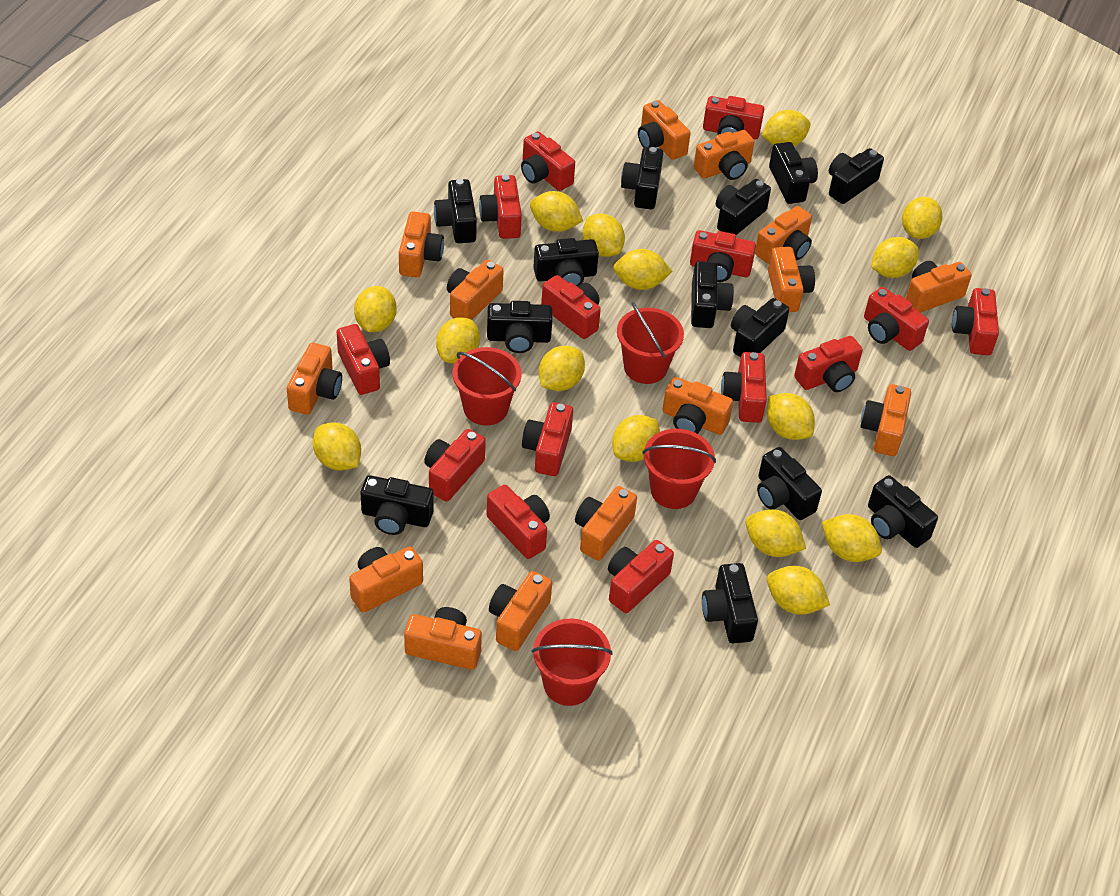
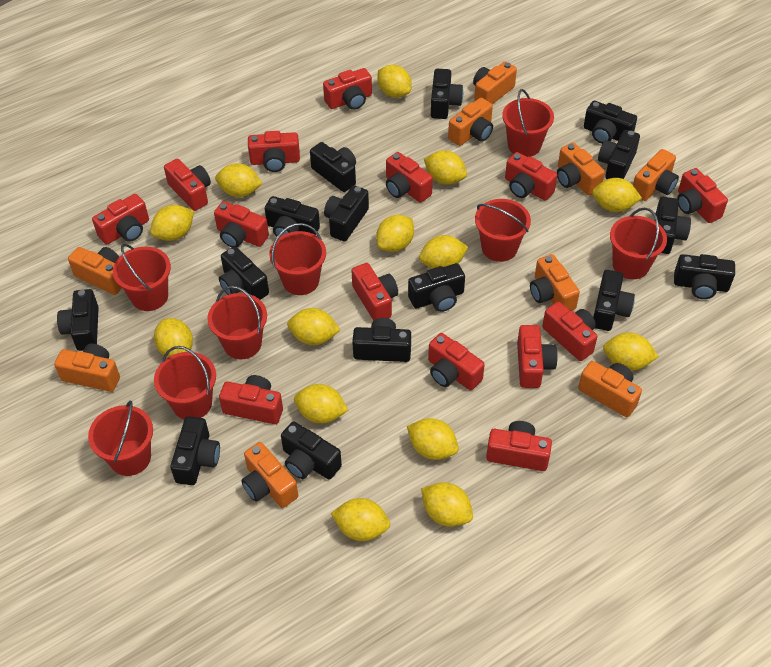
black camera: 13 -> 15
orange camera: 14 -> 9
red bucket: 4 -> 8
yellow lemon: 15 -> 14

